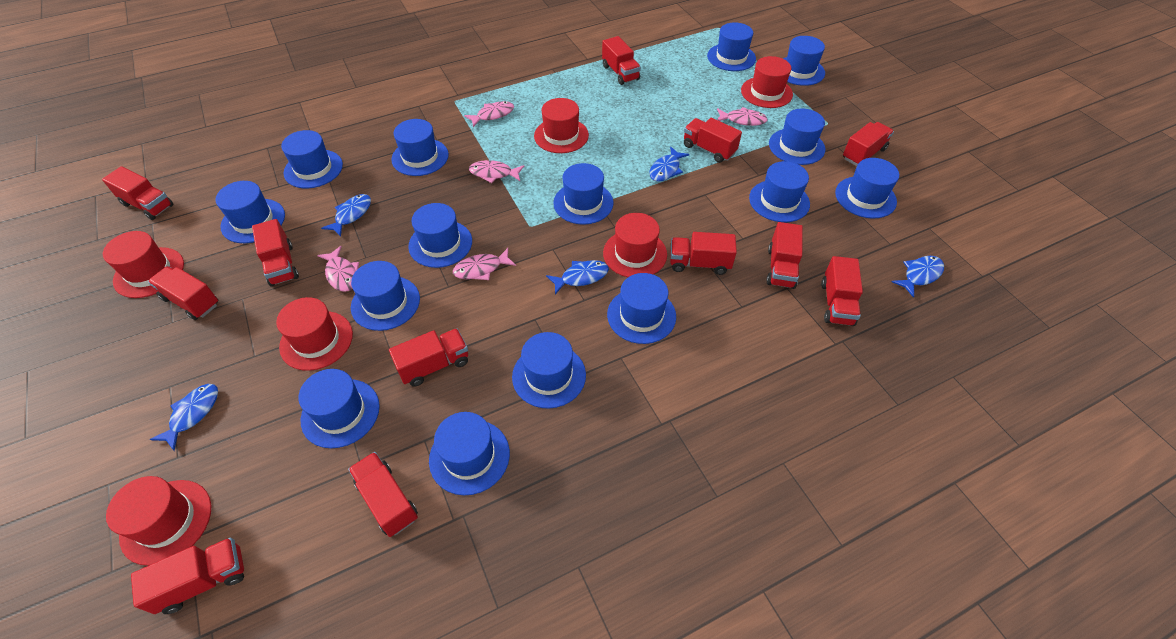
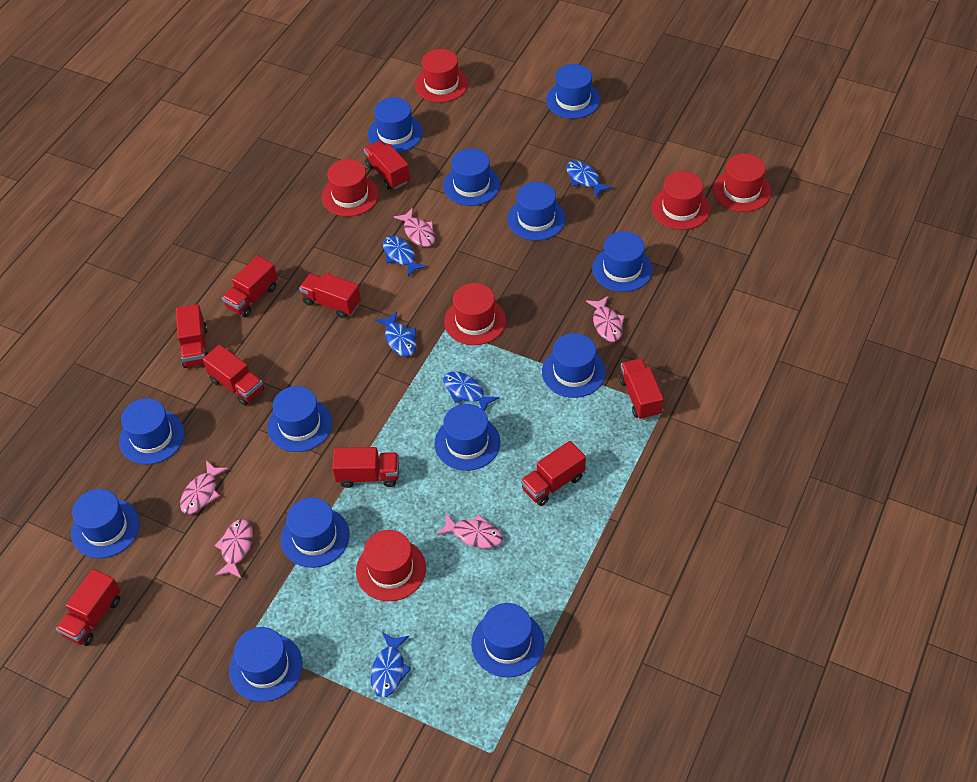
blue hat: 15 -> 13
red truck: 12 -> 9

